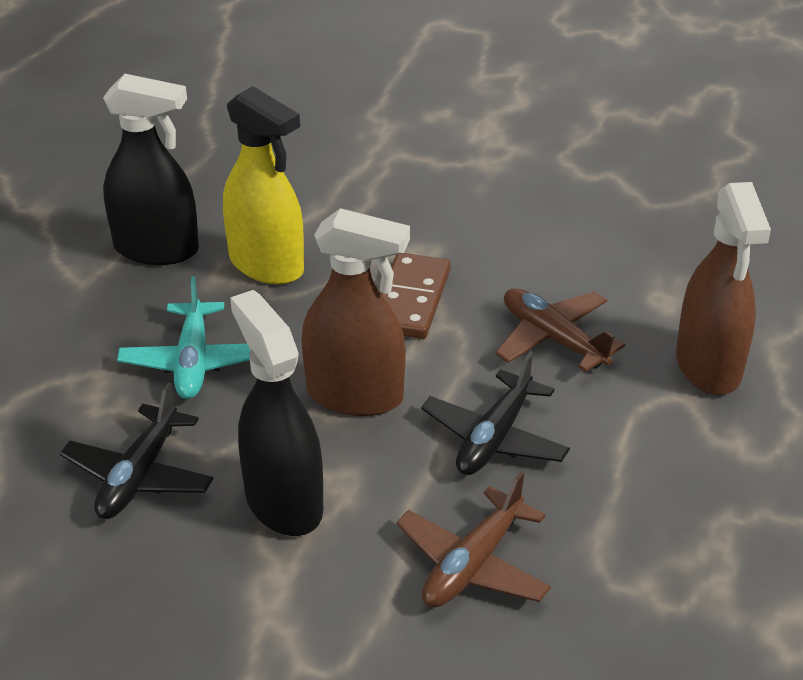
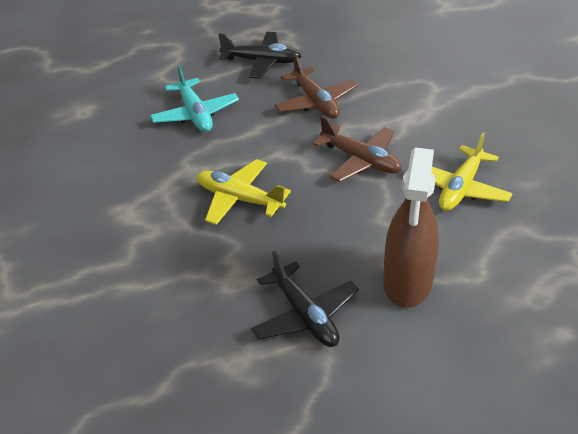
black spray bottle: 2 -> 0
brown domino: 1 -> 0
brown spray bottle: 2 -> 1
yellow plane: 0 -> 2
yellow spray bottle: 1 -> 0

